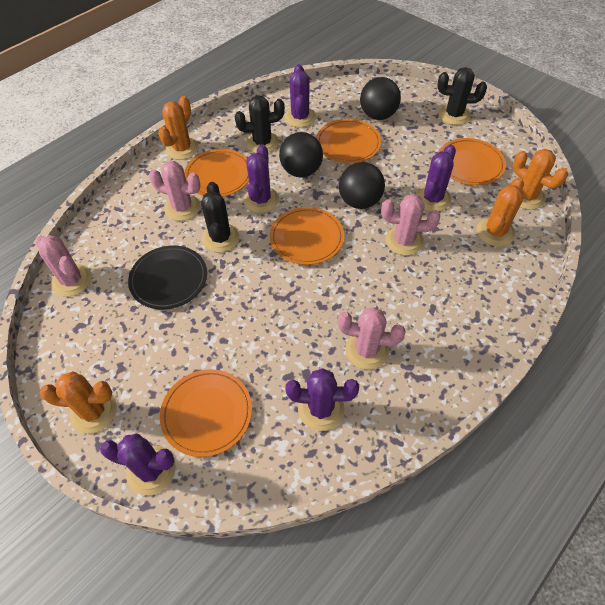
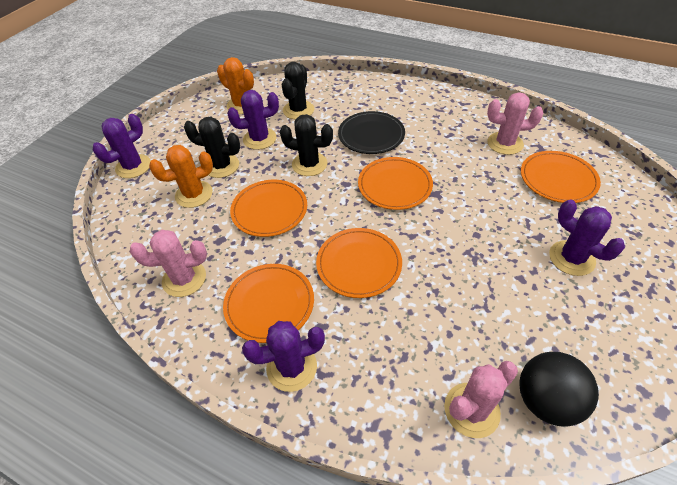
black ball: 3 -> 1
orange cactus: 4 -> 2
pink cactus: 4 -> 3
purple cactus: 5 -> 4

